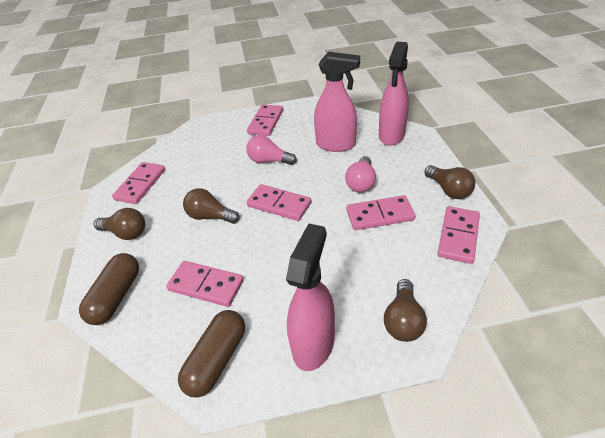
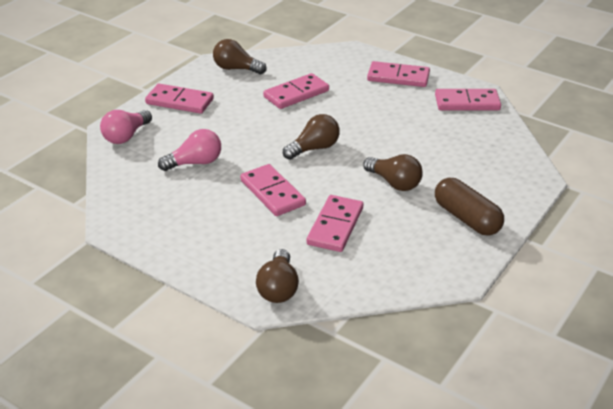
brown capsule: 2 -> 1
pink spray bottle: 3 -> 0

